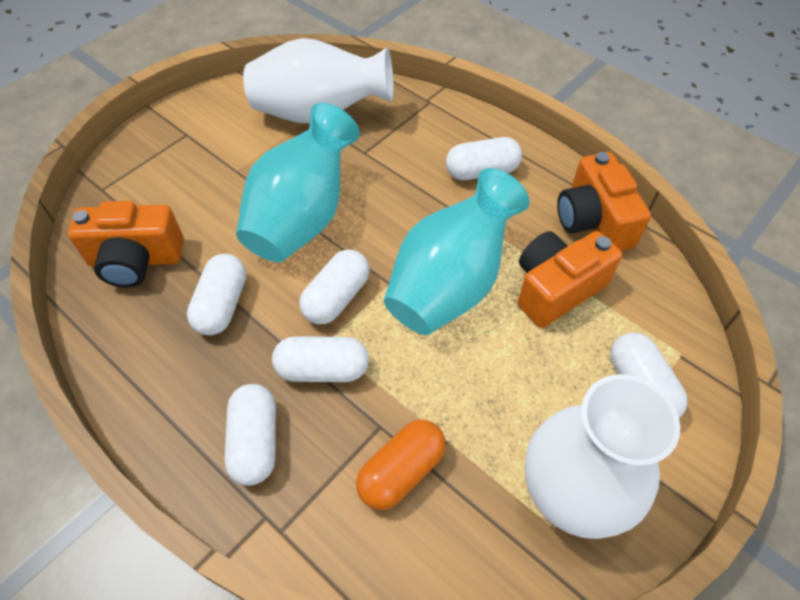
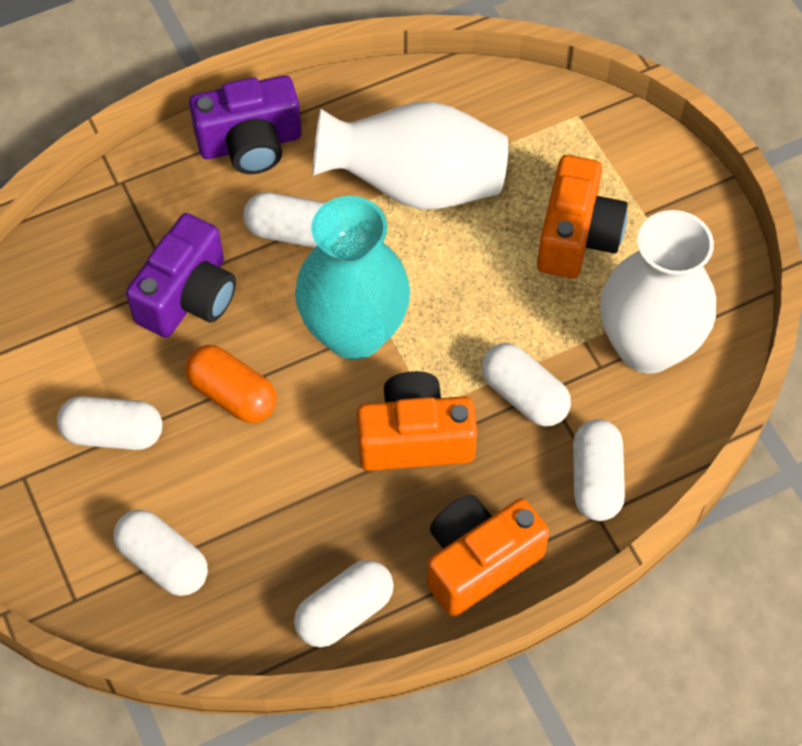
purple camera: 0 -> 2
turquoise vase: 2 -> 1

